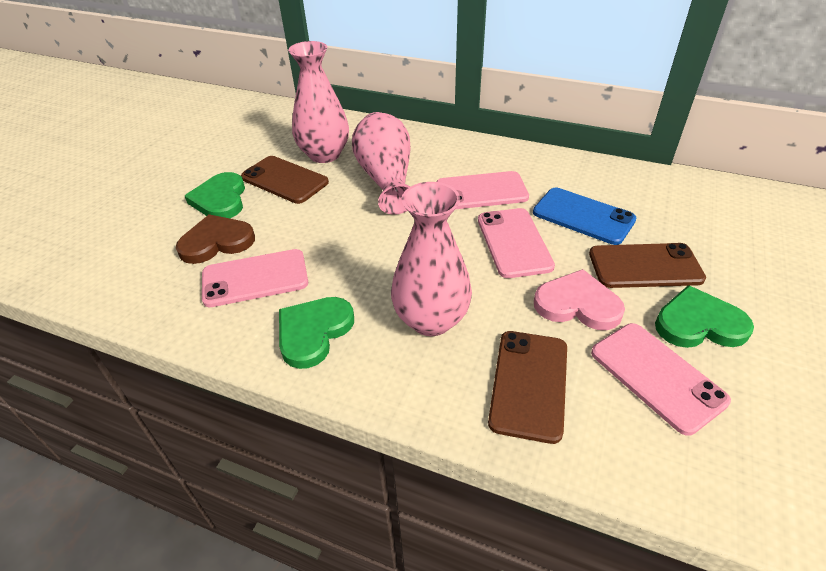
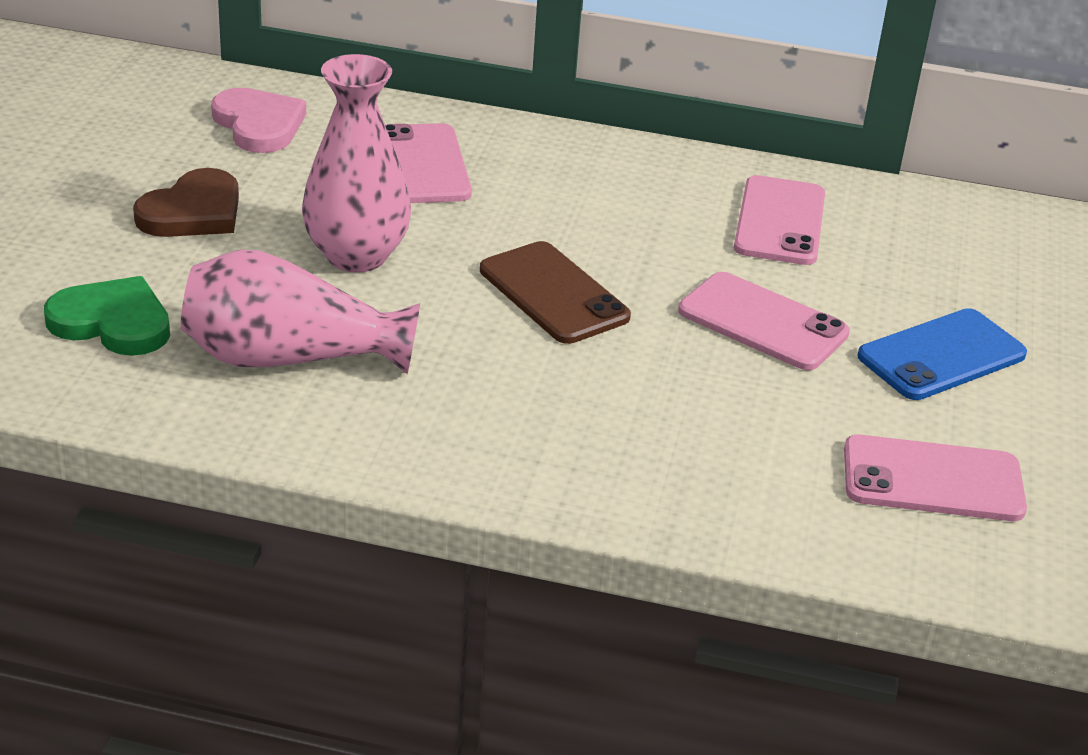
brown phone: 3 -> 1
green heart: 3 -> 1
pink vase: 3 -> 2

